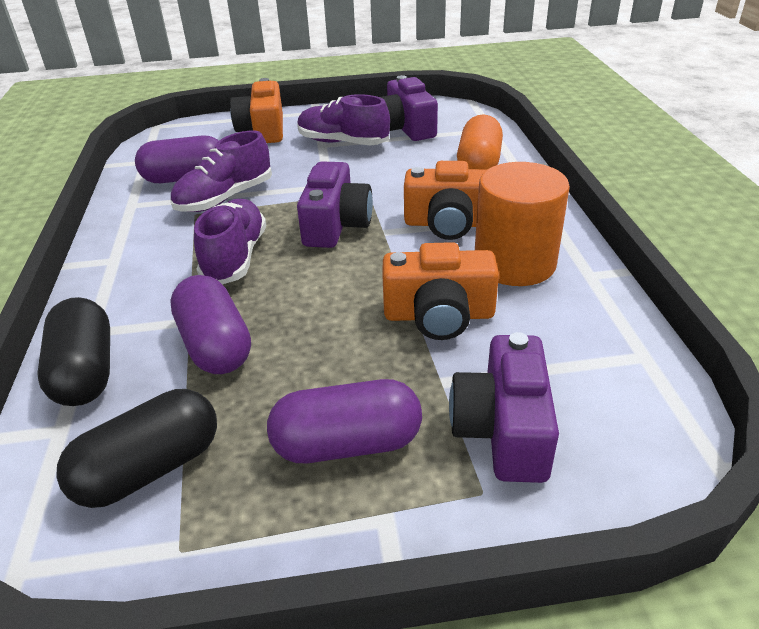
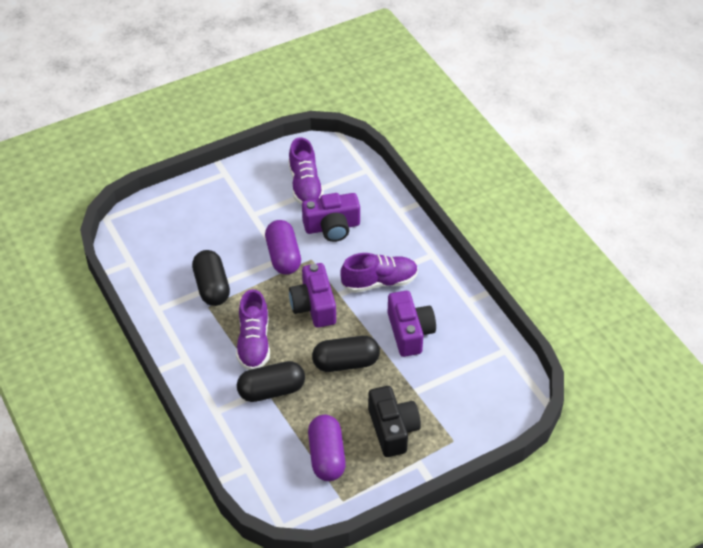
black camera: 0 -> 1
black capsule: 2 -> 3
orange camera: 3 -> 0
orange capsule: 1 -> 0
orange cylinder: 1 -> 0
purple capsule: 3 -> 2

